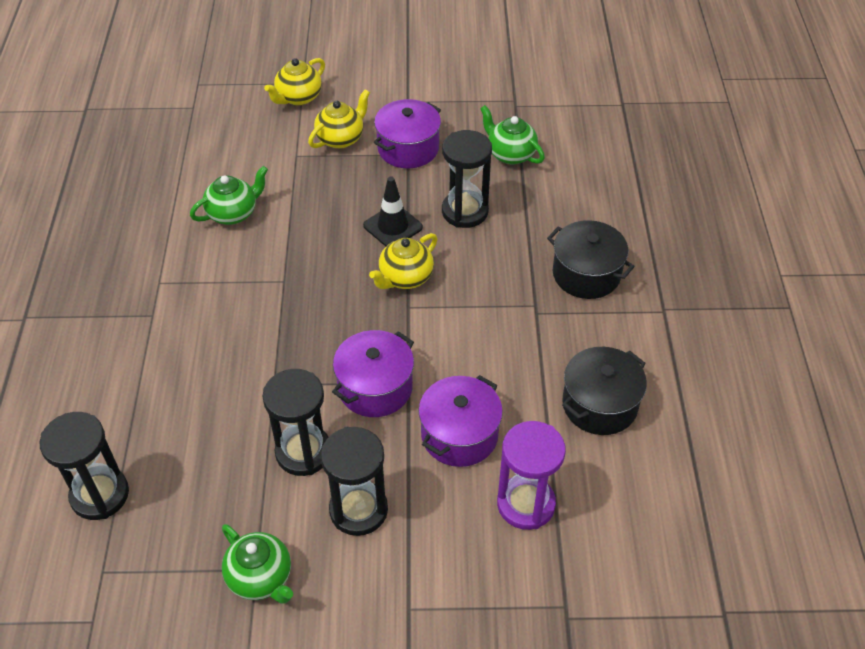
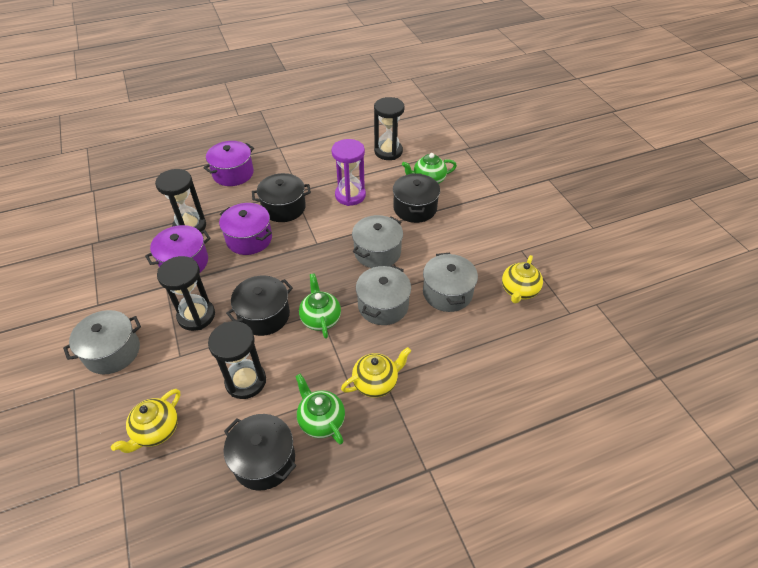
black pot: 2 -> 4
black traffic cone: 1 -> 0
grey pot: 0 -> 4

